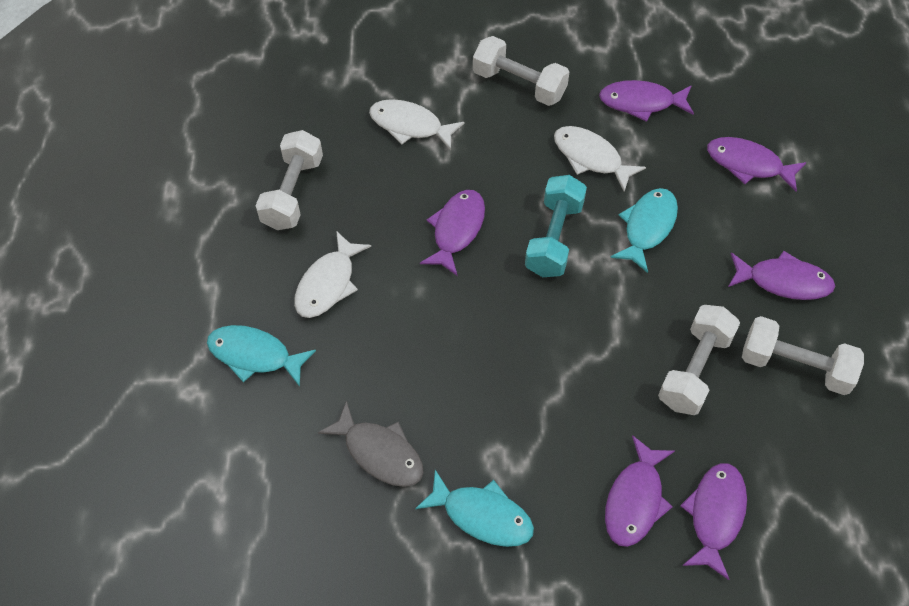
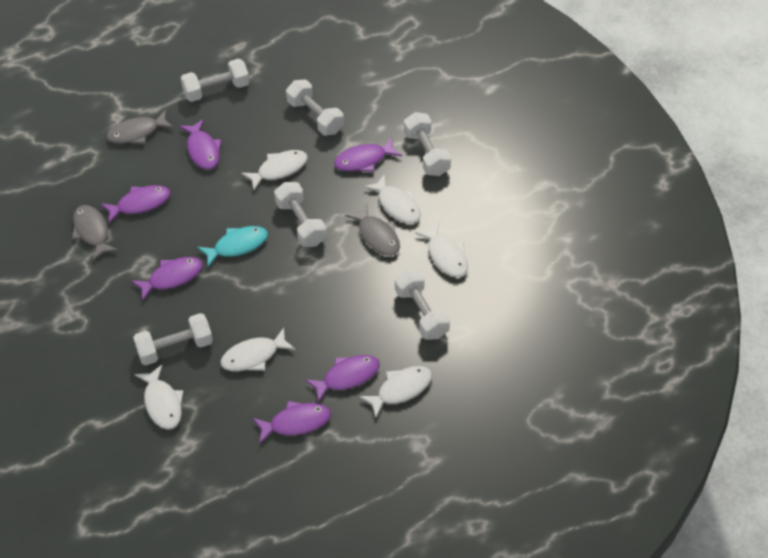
grey fish: 1 -> 3
turquoise dumbbell: 1 -> 0
turquoise fish: 3 -> 1
white dumbbell: 4 -> 6
white fish: 3 -> 6

